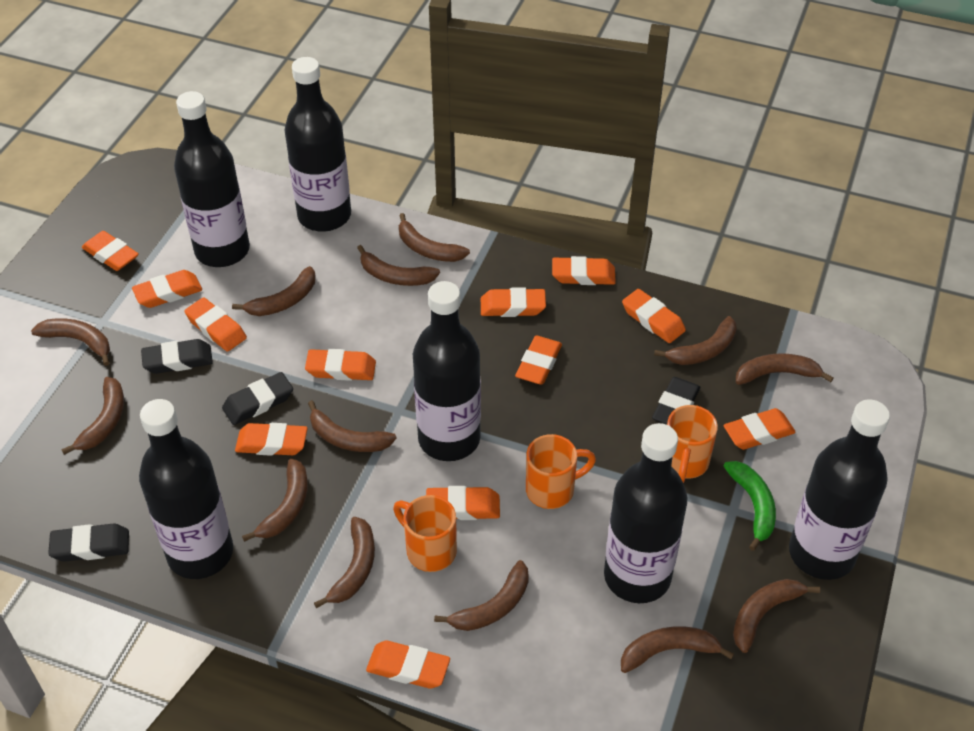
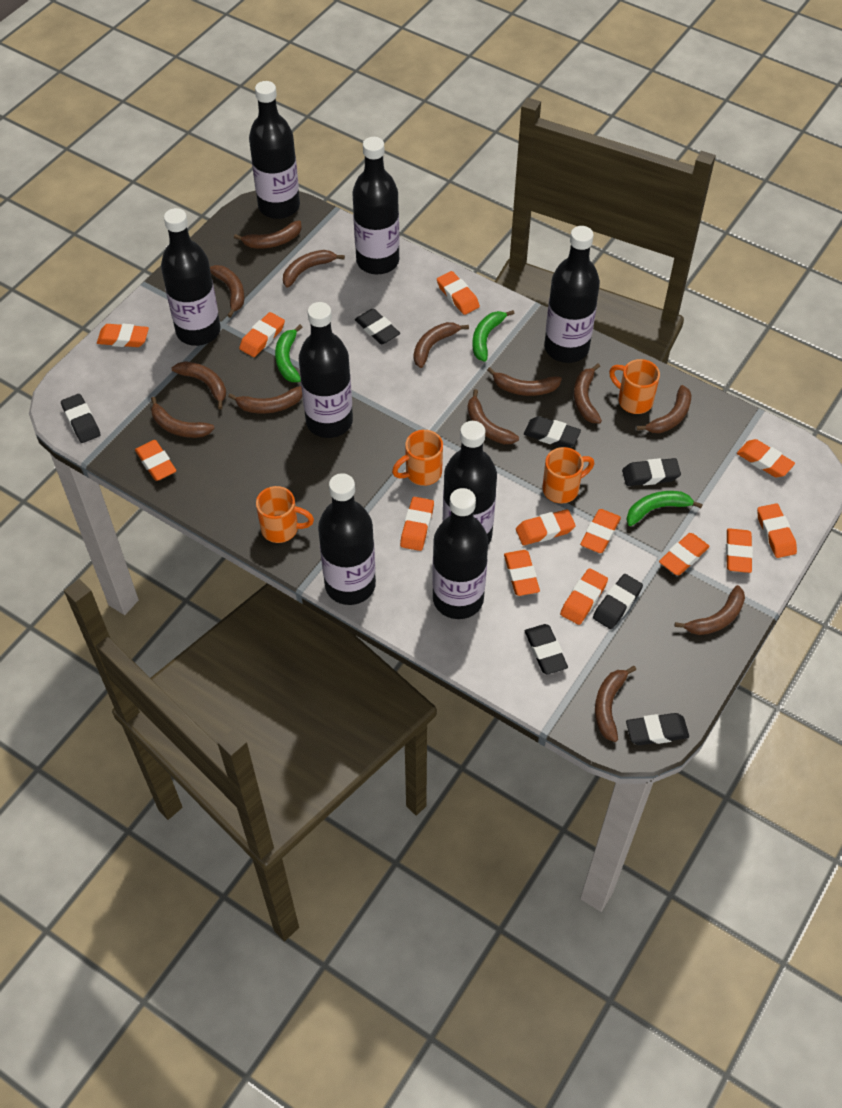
black bottle: 6 -> 8
black eraser: 4 -> 7
green banana: 1 -> 3
orange eraser: 12 -> 13
orange mug: 3 -> 4

